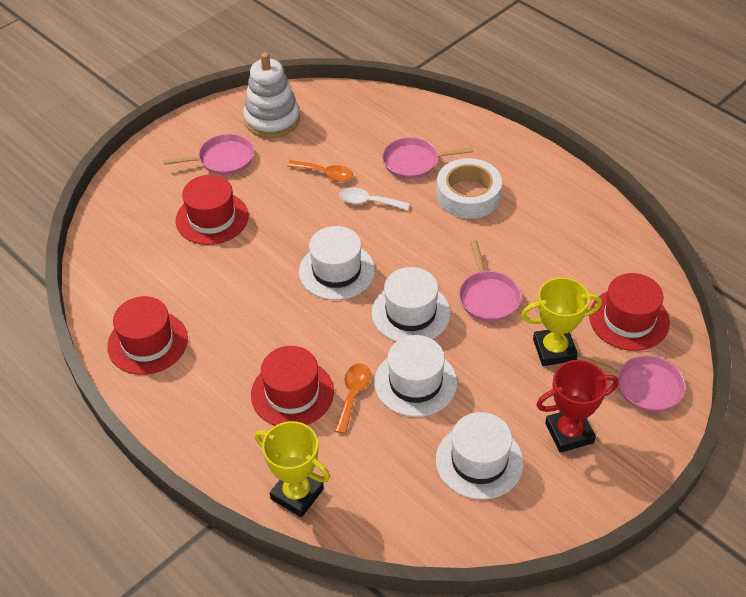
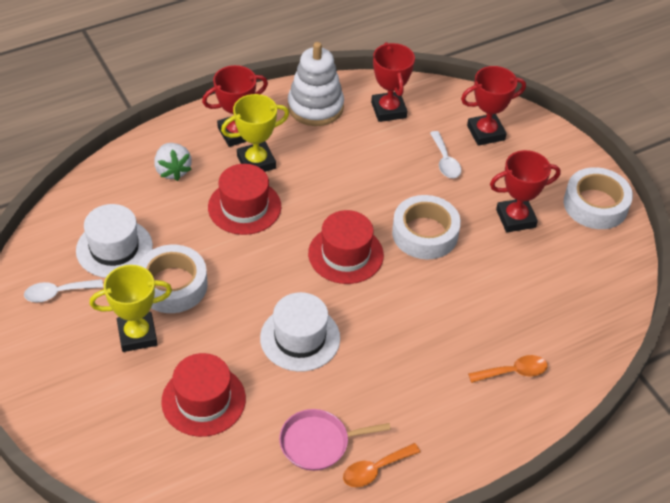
pink pan: 4 -> 1
red hat: 4 -> 3
red trophy: 1 -> 4
white hat: 4 -> 2
white spoon: 1 -> 2
white strawberry: 0 -> 1
white tape: 1 -> 3

